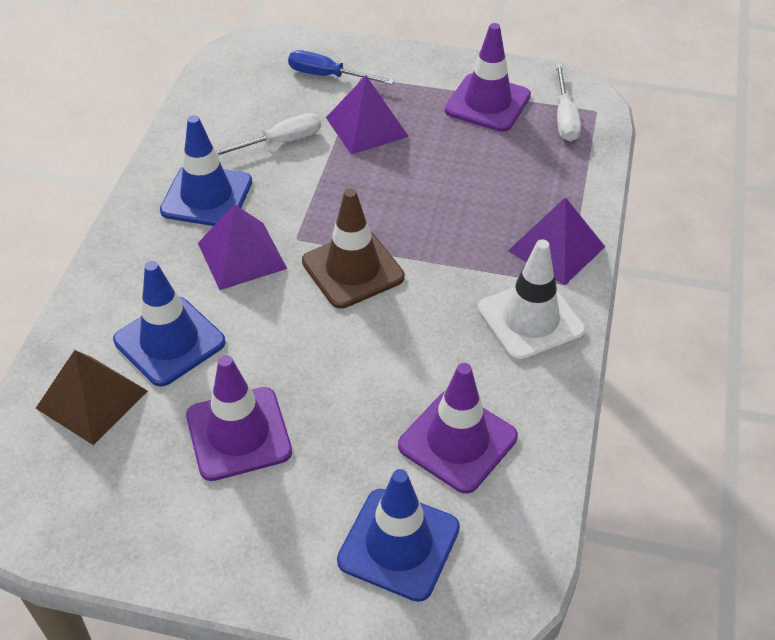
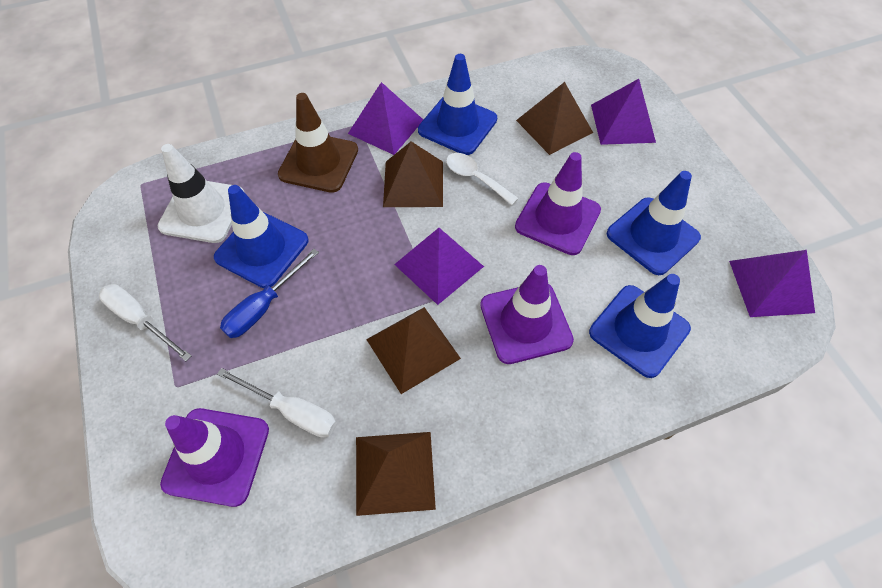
blue traffic cone: 3 -> 4
brown pyramid: 1 -> 4
purple pyramid: 3 -> 4
white spoon: 0 -> 1

